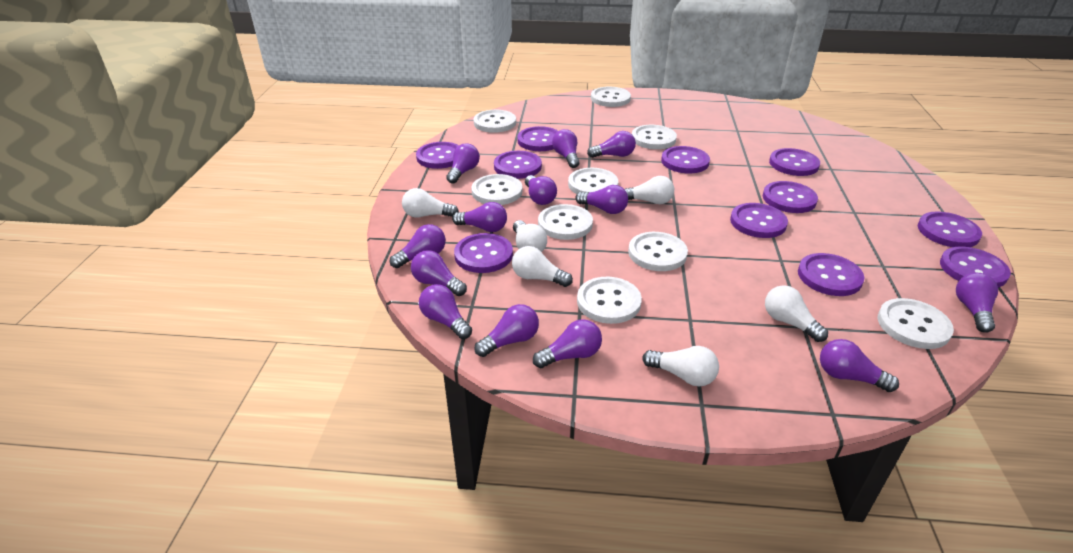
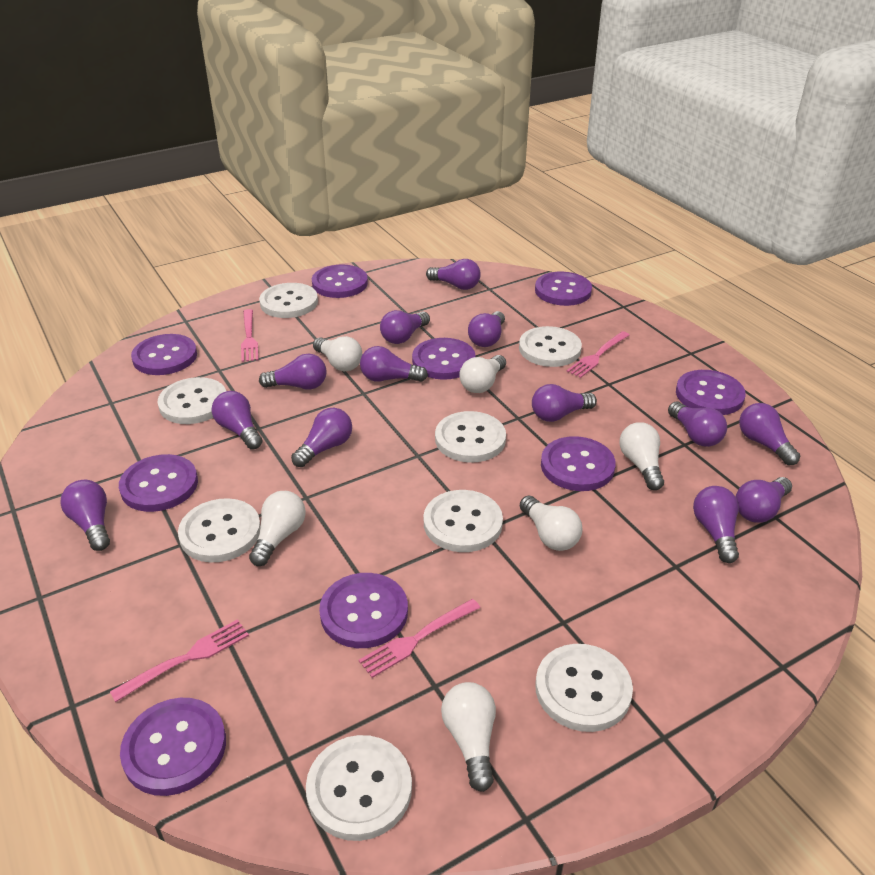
pink fork: 0 -> 4
purple button: 11 -> 9
white button: 9 -> 8

